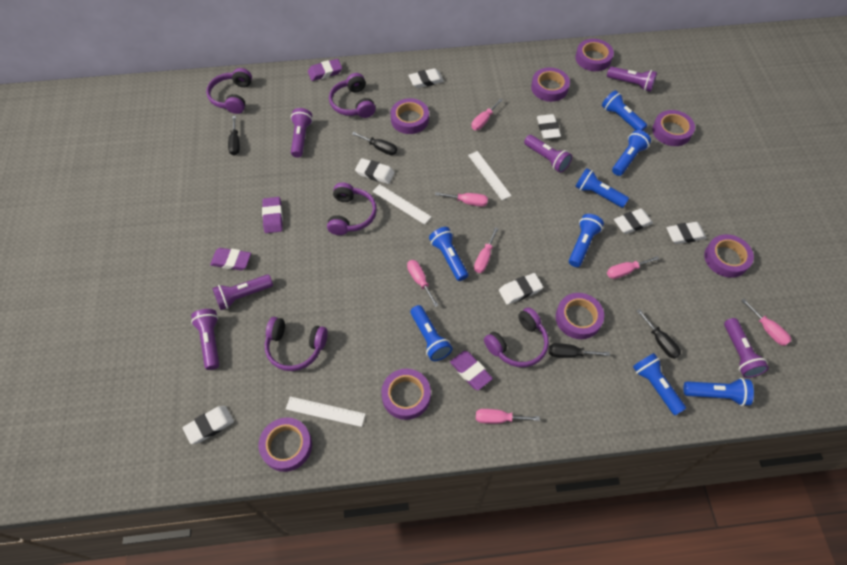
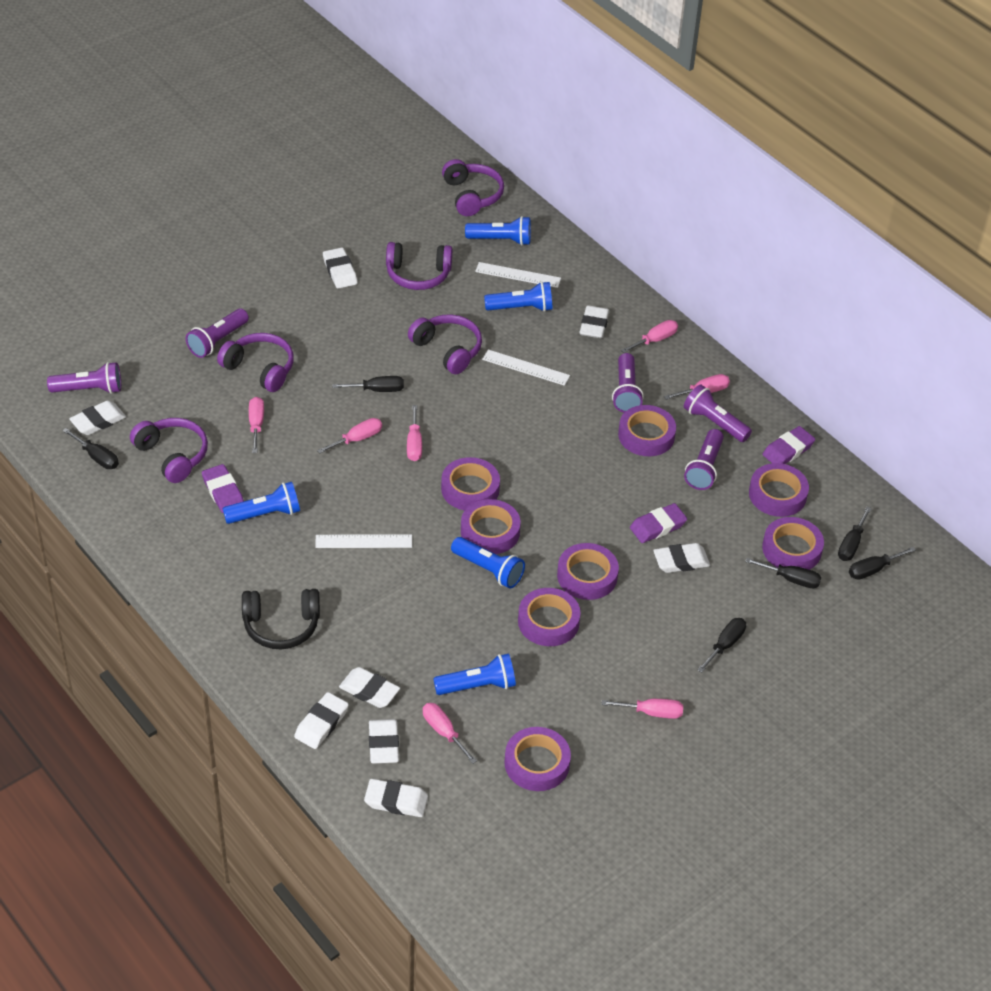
black headphones: 0 -> 1
black screwdriver: 4 -> 6
blue flashlight: 8 -> 5
purple eraser: 4 -> 3
purple flashlight: 6 -> 5
white eraser: 7 -> 8

